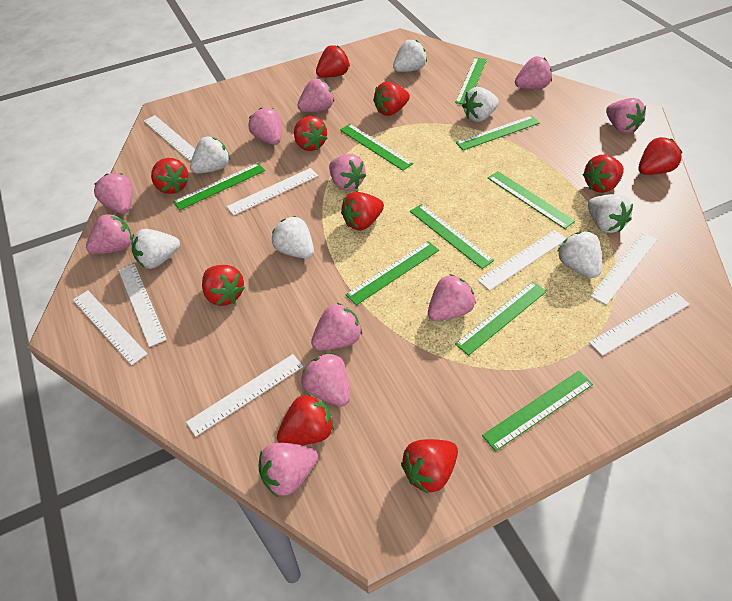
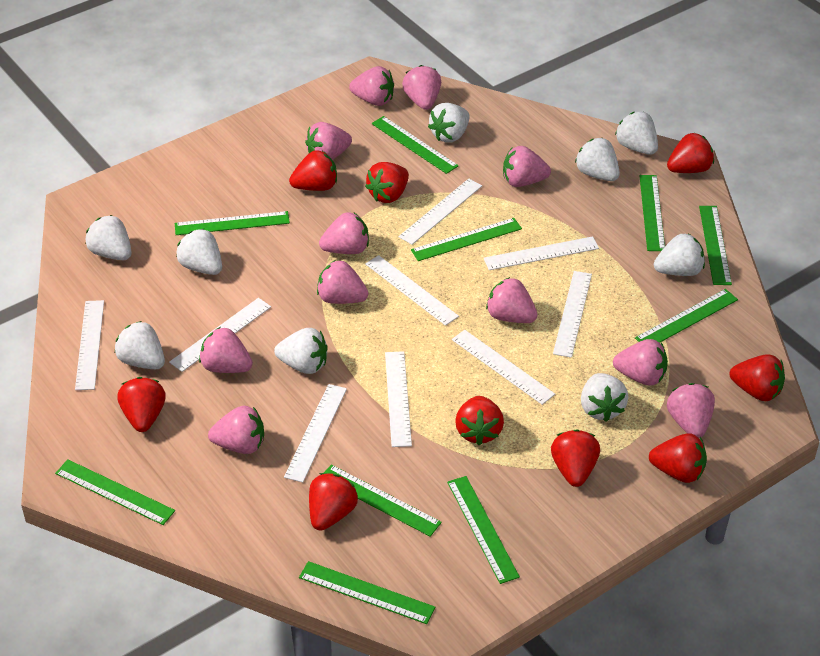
green ruler: 9 -> 10
red strawberry: 10 -> 9
white ruler: 8 -> 9
white strawberry: 7 -> 9

